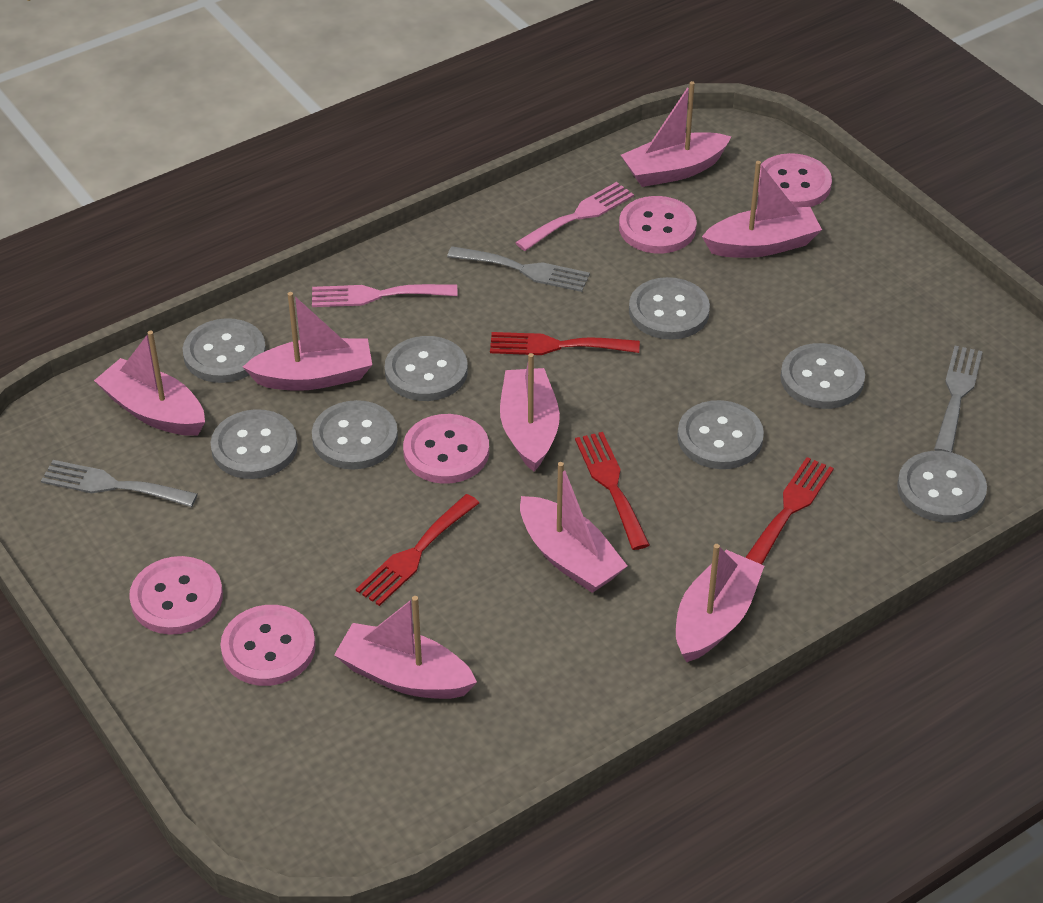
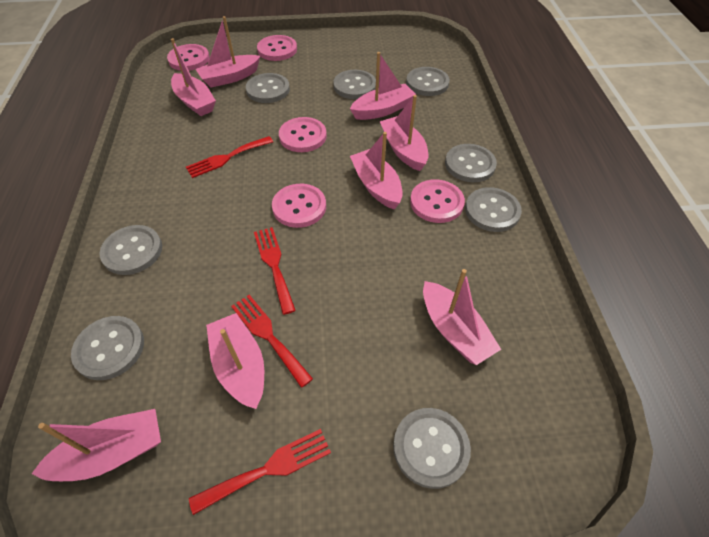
grey fork: 3 -> 0
pink fork: 2 -> 0

